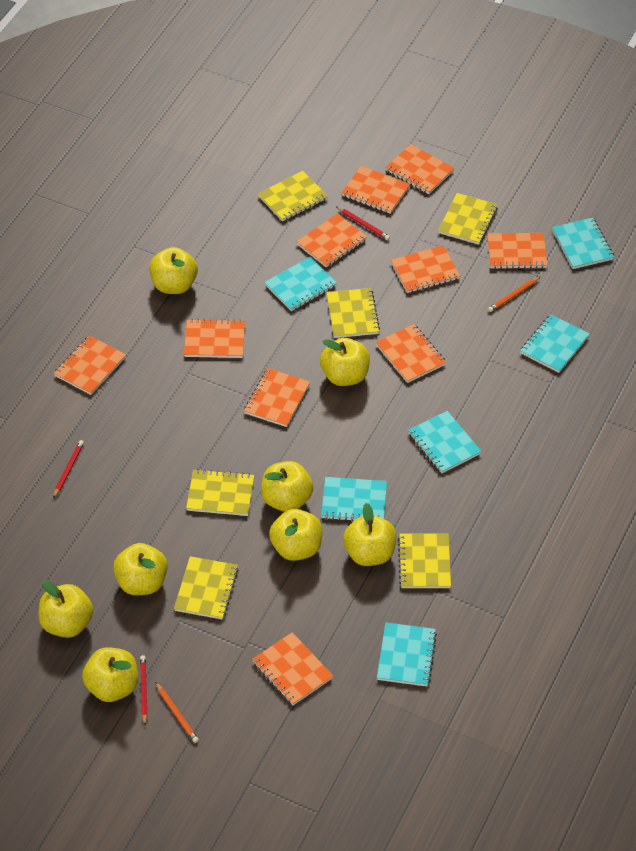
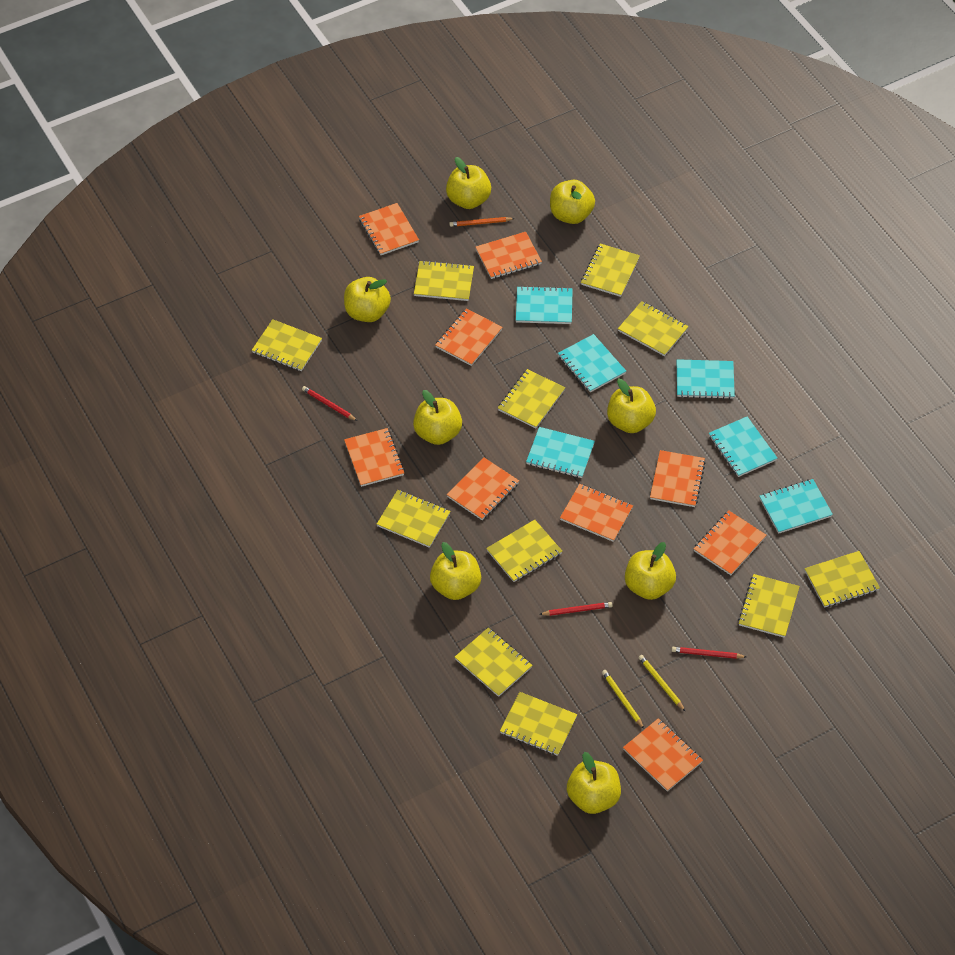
orange notebook: 10 -> 9
orange pencil: 2 -> 1
yellow notebook: 6 -> 11
yellow pencil: 0 -> 2

